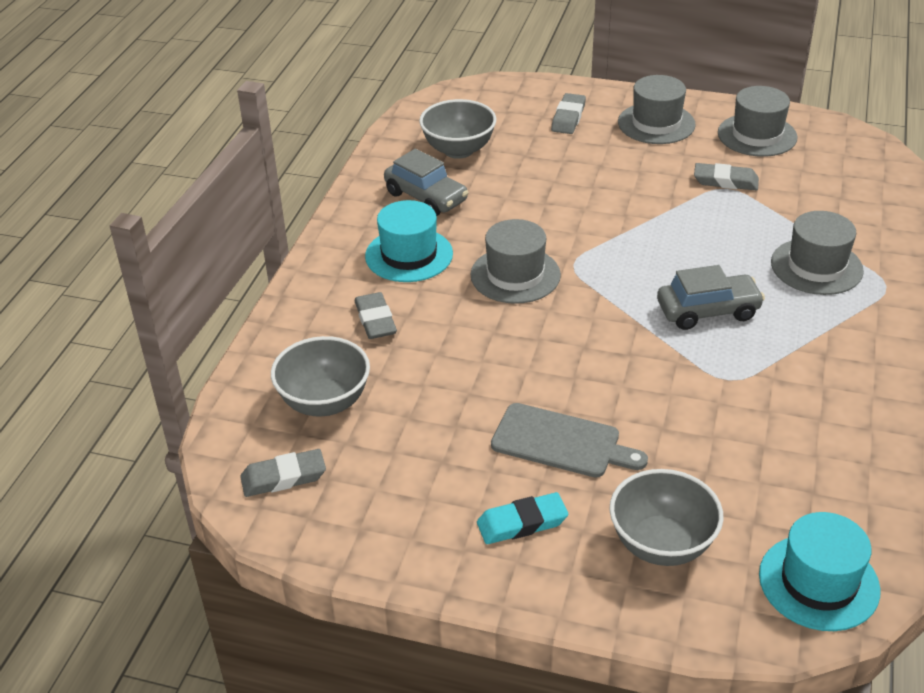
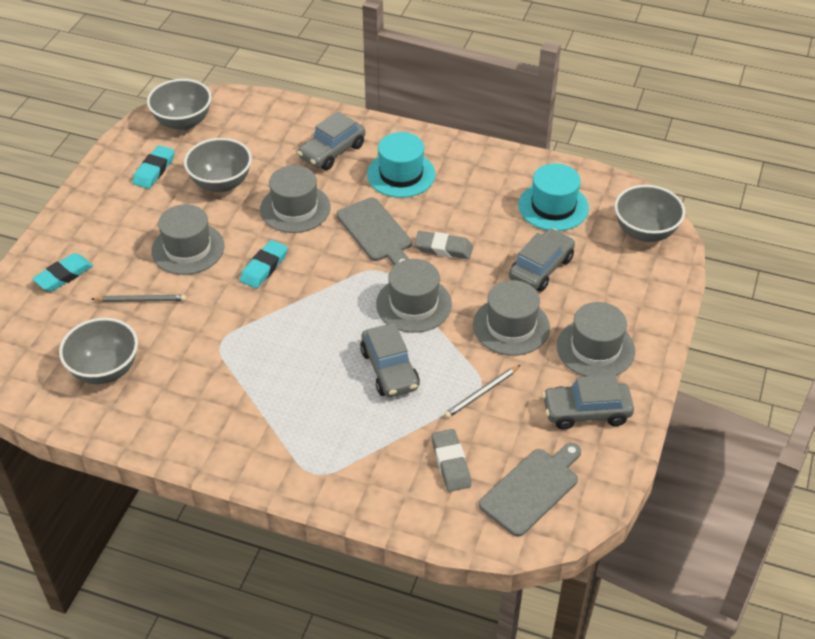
grey bowl: 3 -> 4
grey car: 2 -> 4
grey cutting board: 1 -> 2
grey eraser: 4 -> 2
grey hat: 4 -> 5
grey pencil: 0 -> 2
turquoise eraser: 1 -> 3

